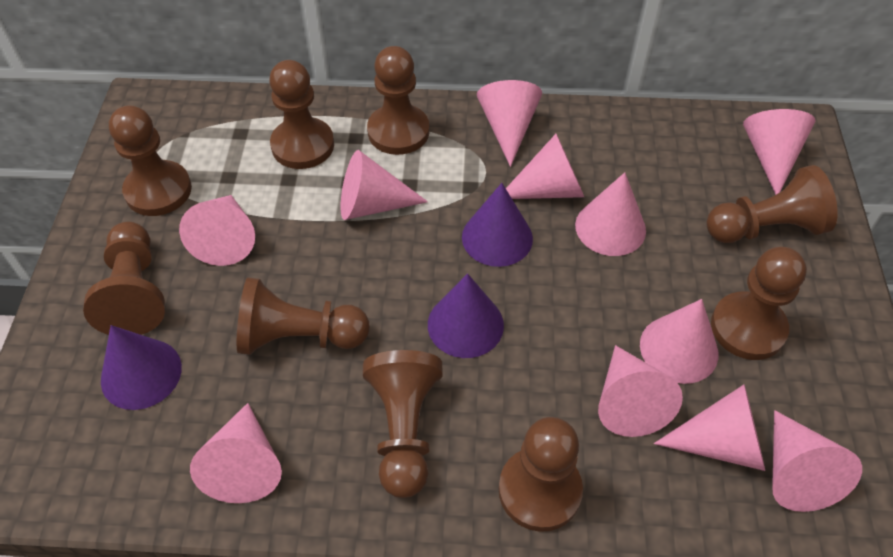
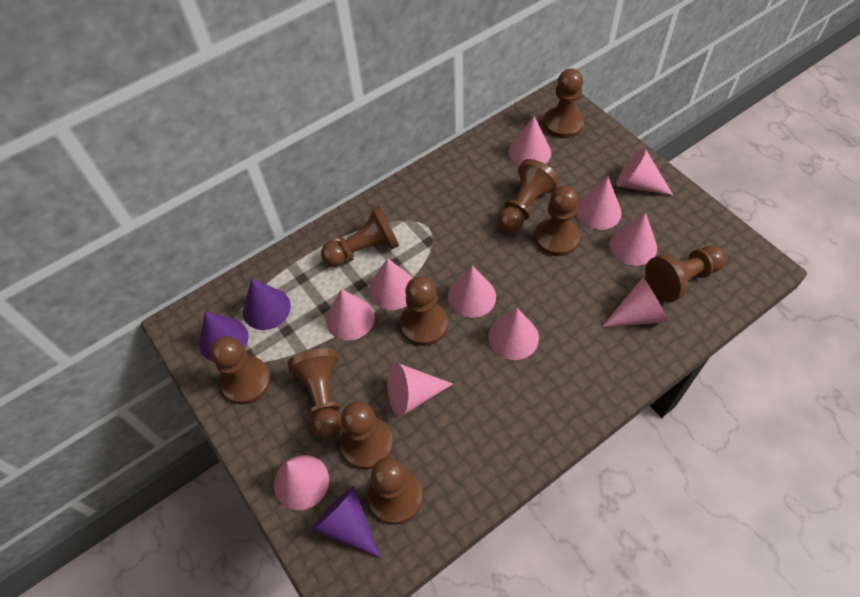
brown pawn: 9 -> 10

